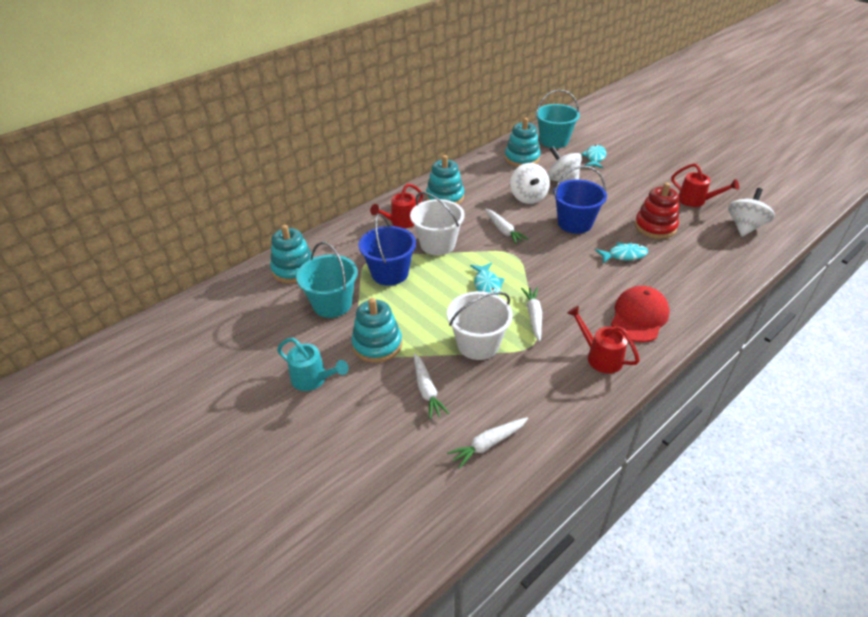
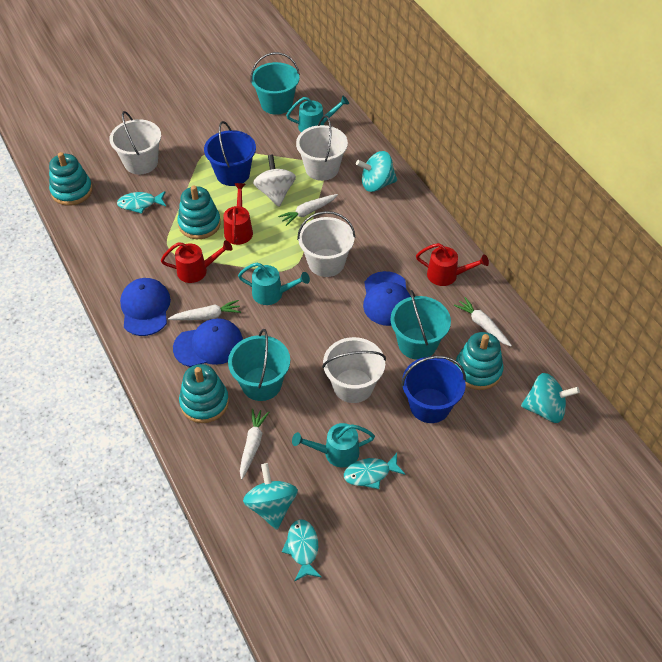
blue cap: 0 -> 3
red cap: 1 -> 0
red stacking toy: 1 -> 0
turquoise bucket: 2 -> 3
turquoise spinning top: 0 -> 3
turquoise watering can: 1 -> 3
white bucket: 2 -> 4
white spinning top: 3 -> 1

